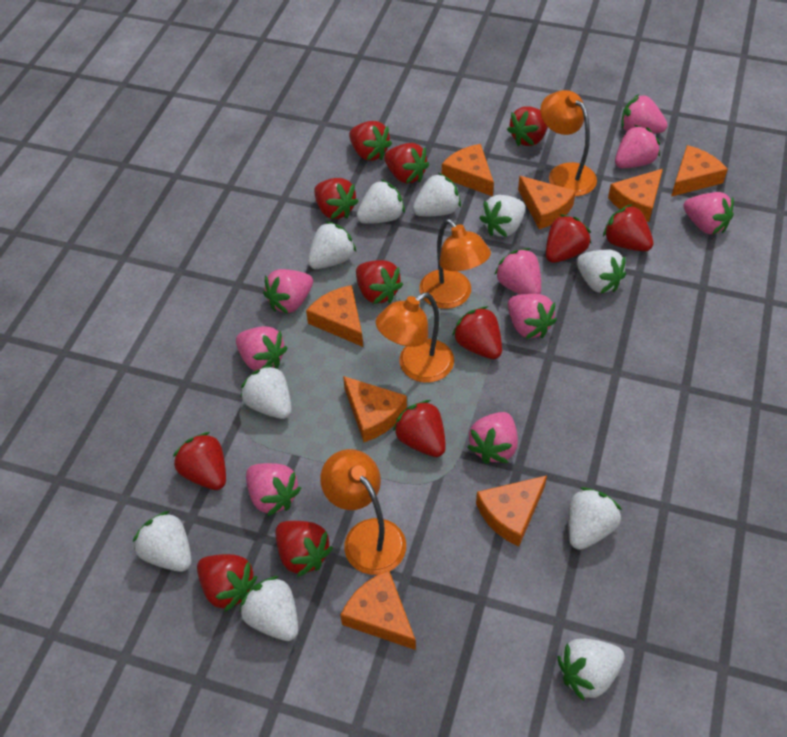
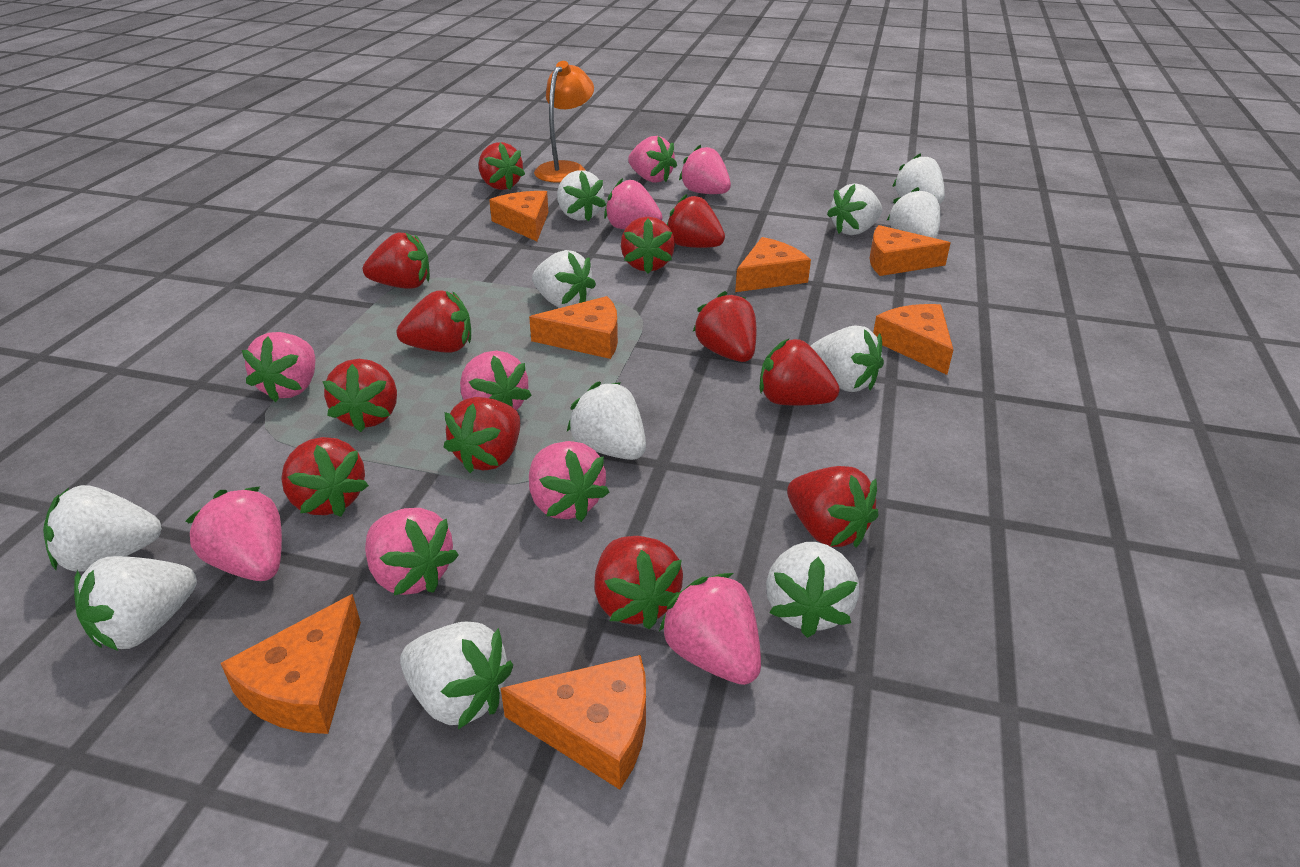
orange cheese: 8 -> 7
orange lamp: 4 -> 1
white strawberry: 10 -> 11

